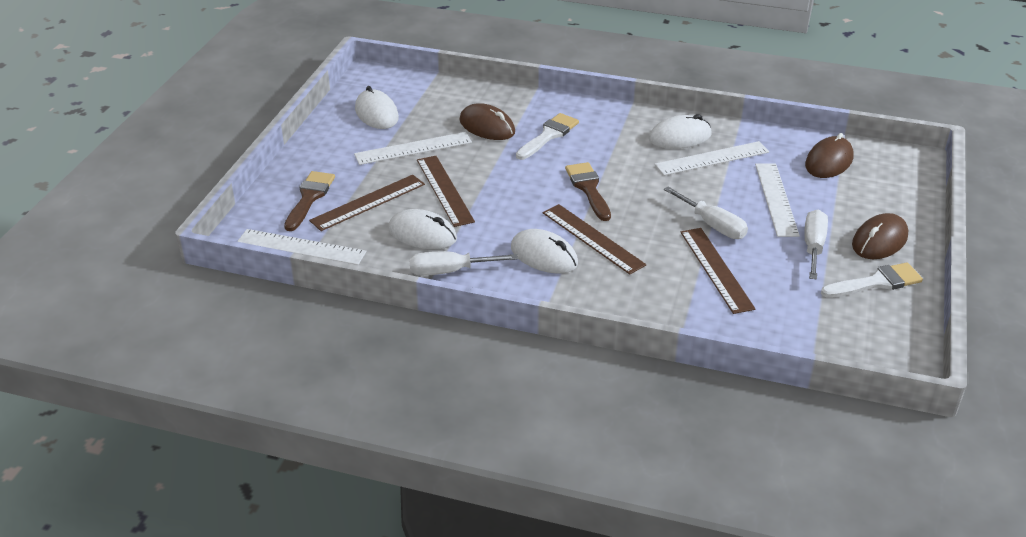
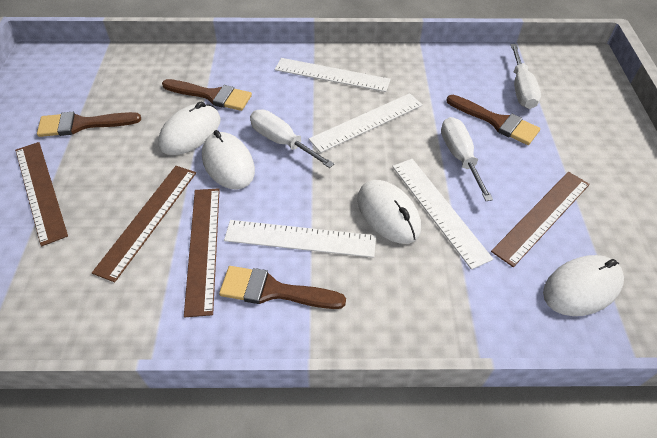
brown brush: 2 -> 4
brown mouse: 3 -> 0
white brush: 2 -> 0

